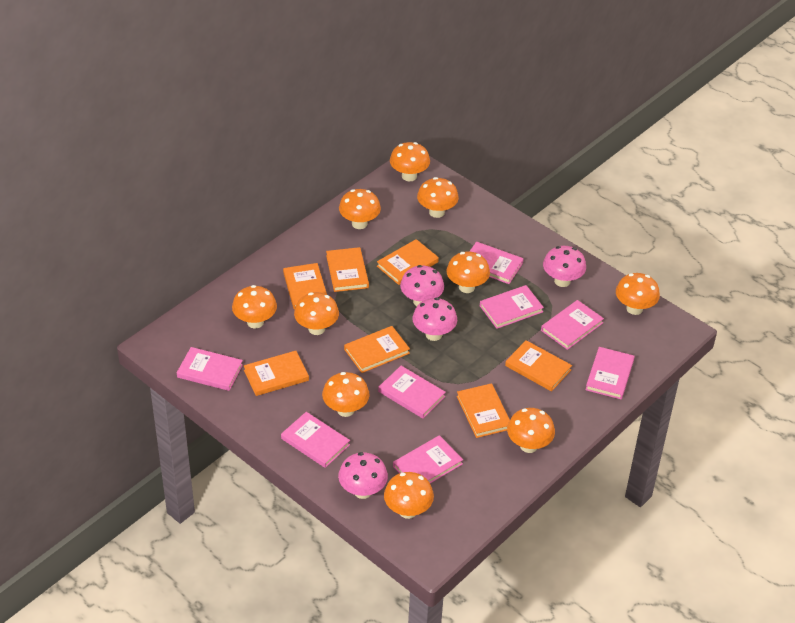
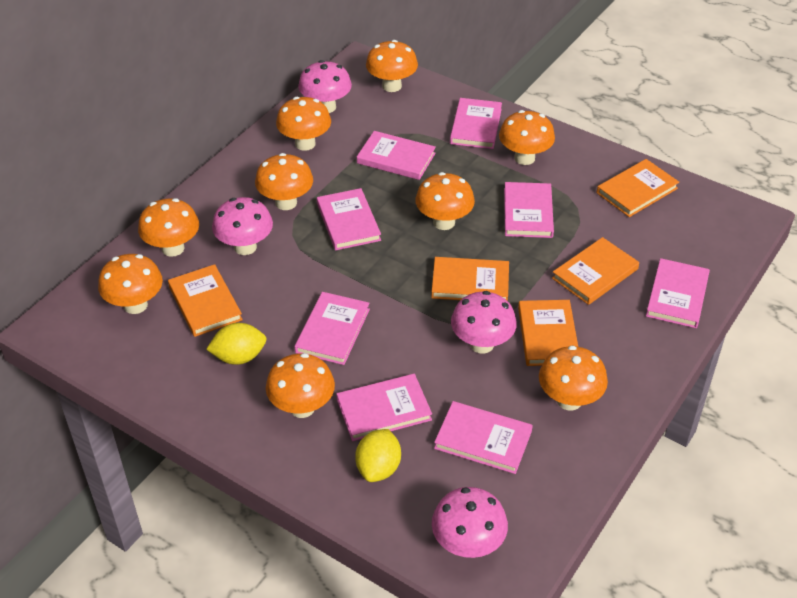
orange book: 7 -> 5
orange mushroom: 10 -> 9
yellow lemon: 0 -> 2

